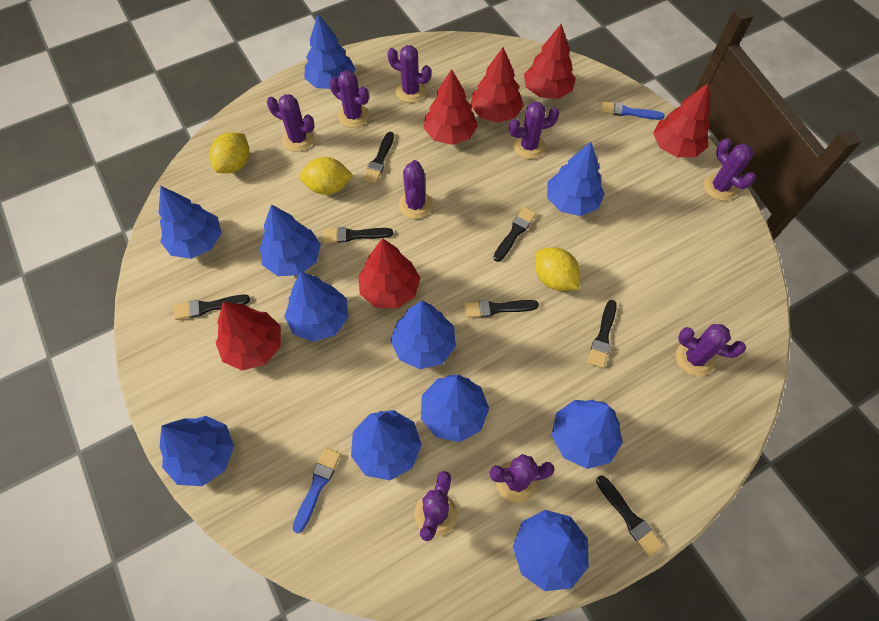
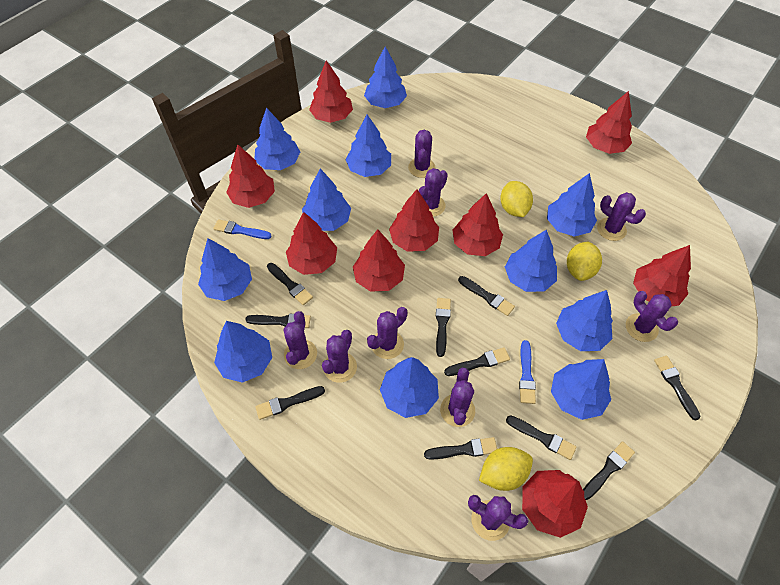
black brush: 7 -> 10
red tree: 6 -> 9

